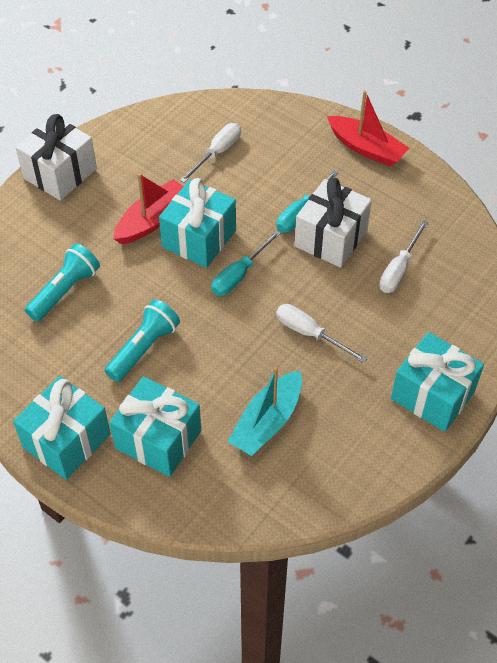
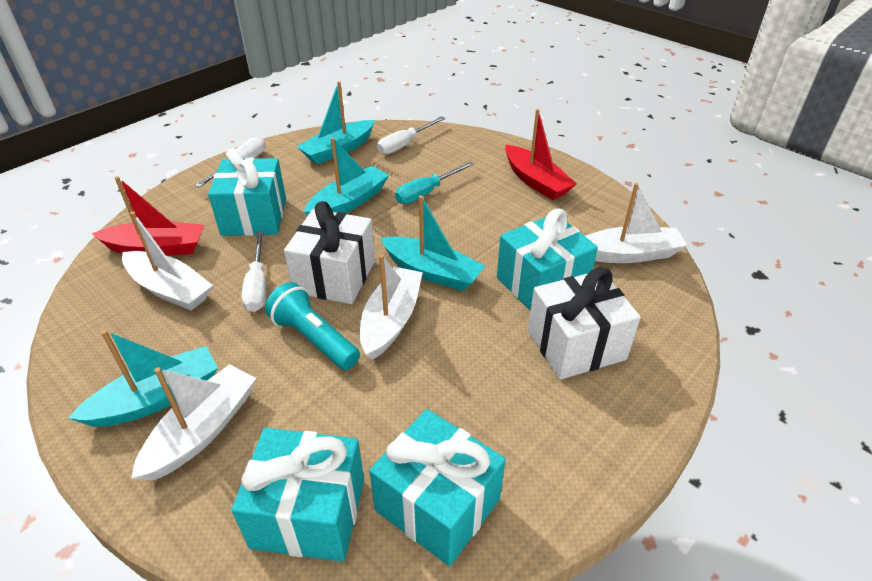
turquoise boat: 1 -> 4
turquoise flashlight: 2 -> 1
turquoise screwdriver: 2 -> 1
white boat: 0 -> 4

